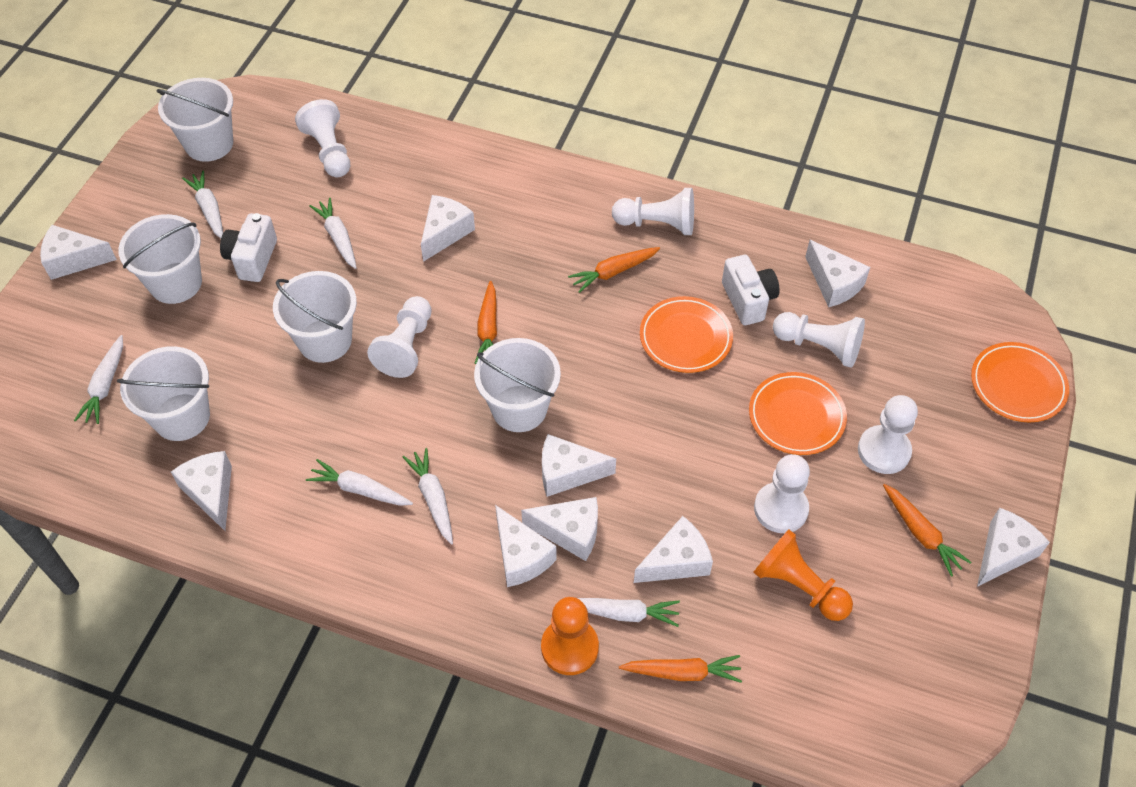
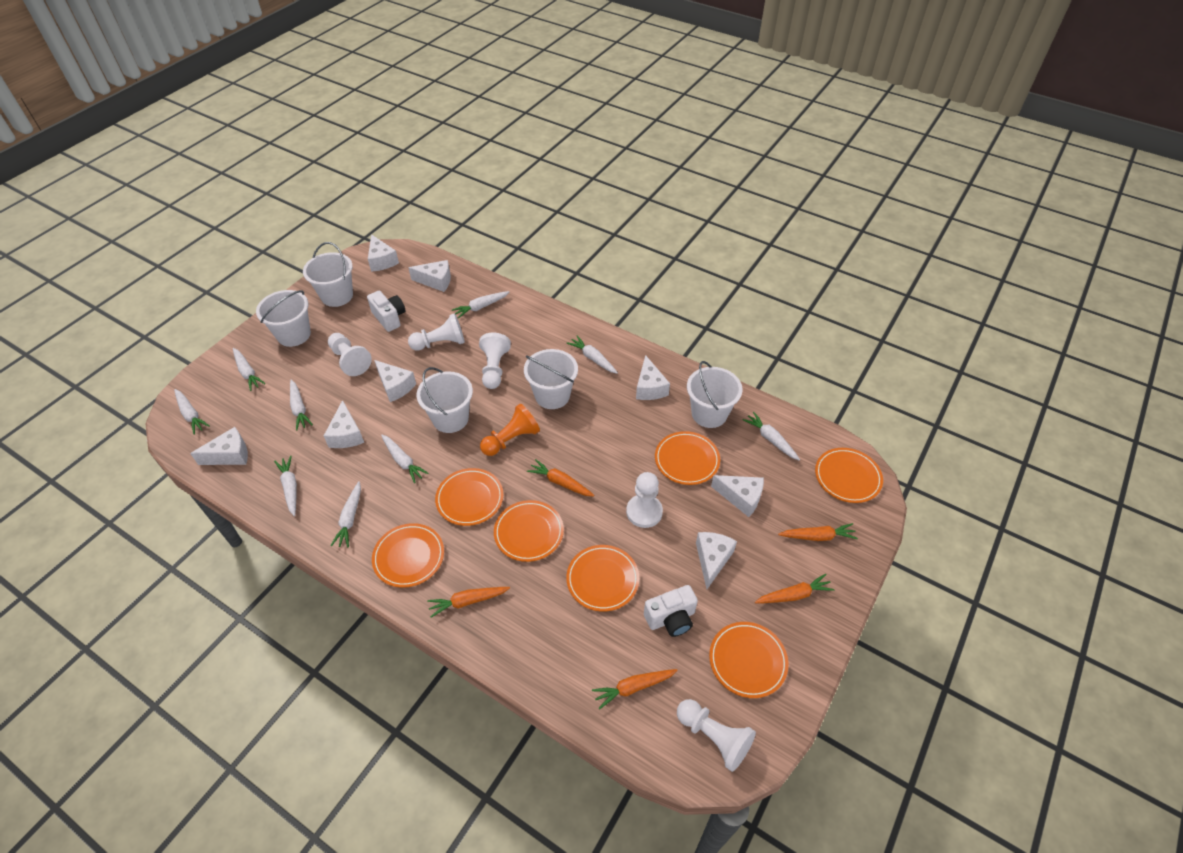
orange carrot: 4 -> 5
orange pawn: 2 -> 1
orange plate: 3 -> 7
white carrot: 6 -> 9
white cheese: 9 -> 8
white pawn: 6 -> 5

